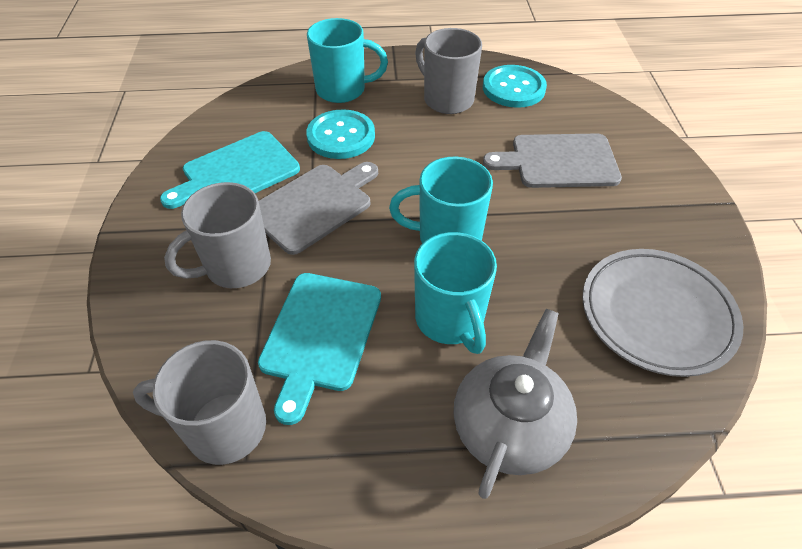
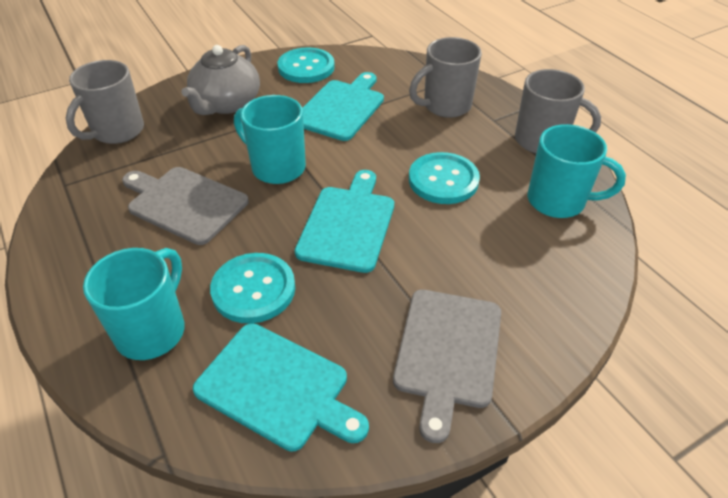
grey plate: 1 -> 0
turquoise button: 2 -> 3
turquoise cutting board: 2 -> 3

